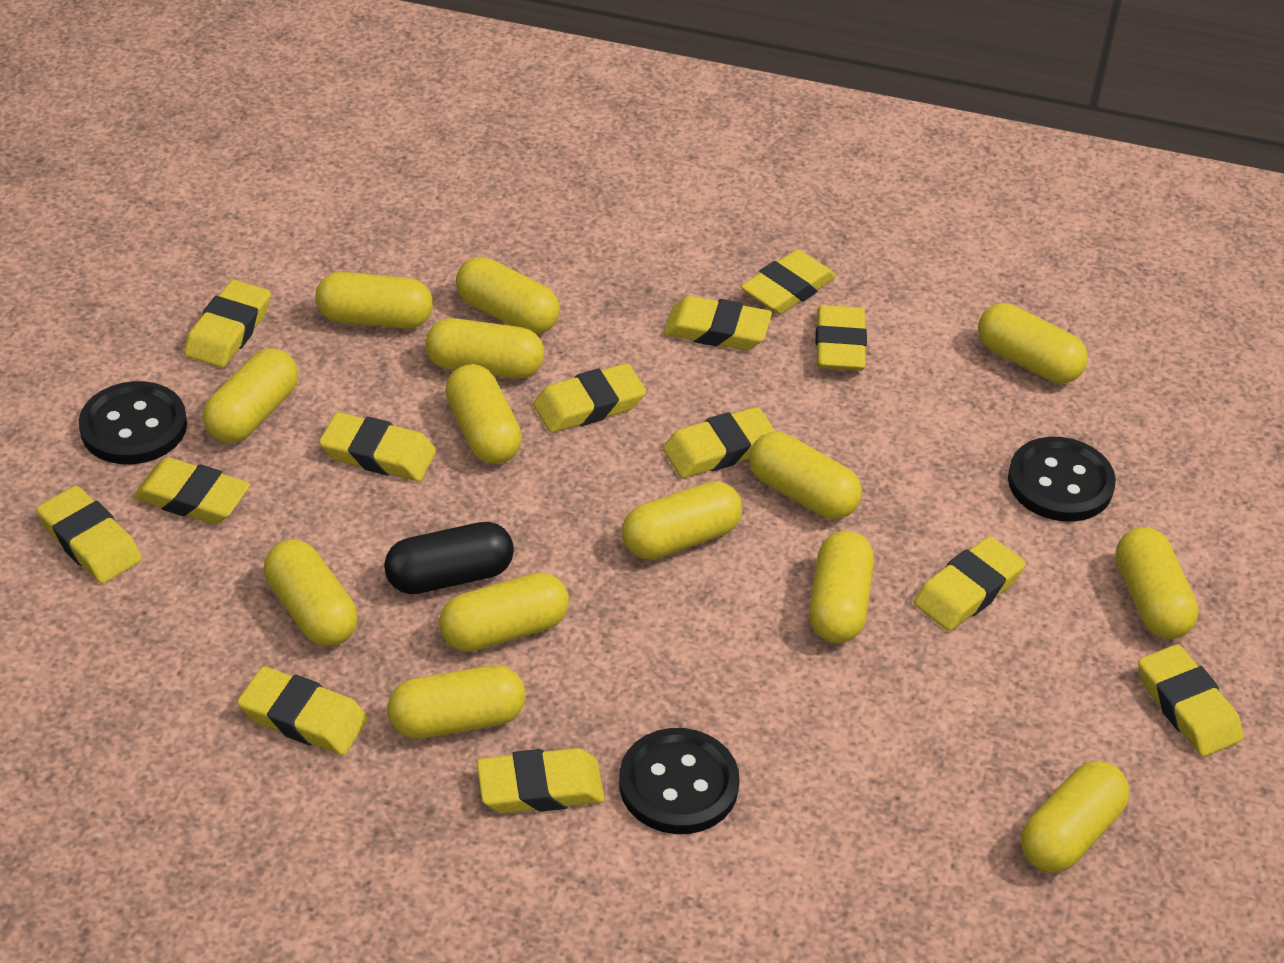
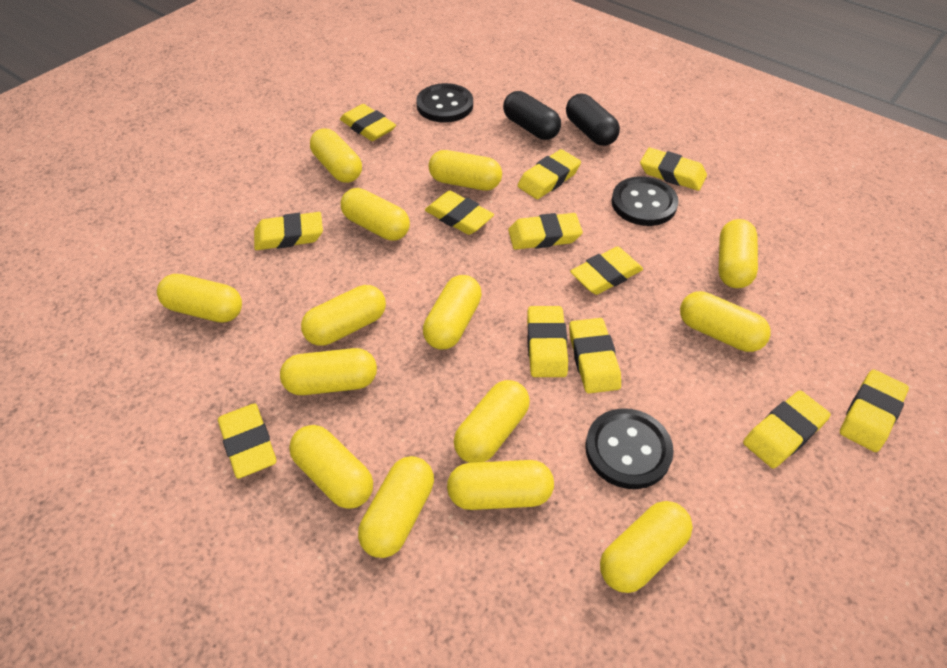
black capsule: 1 -> 2
yellow eraser: 13 -> 12

